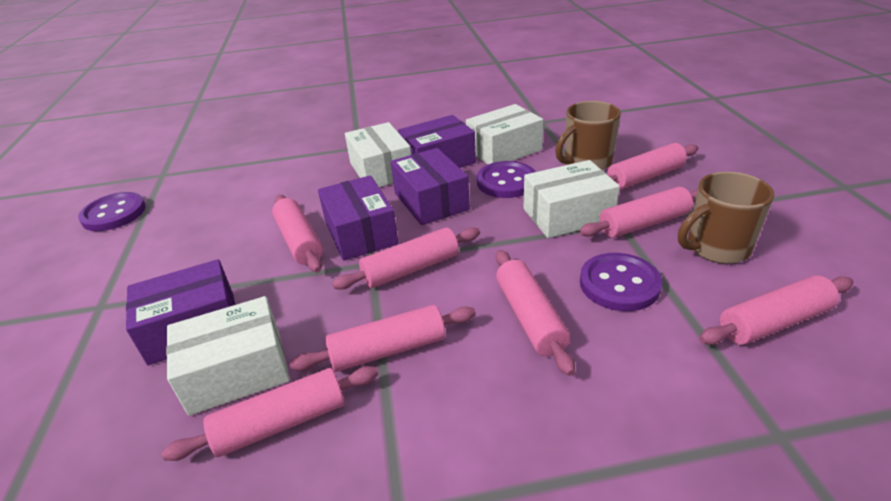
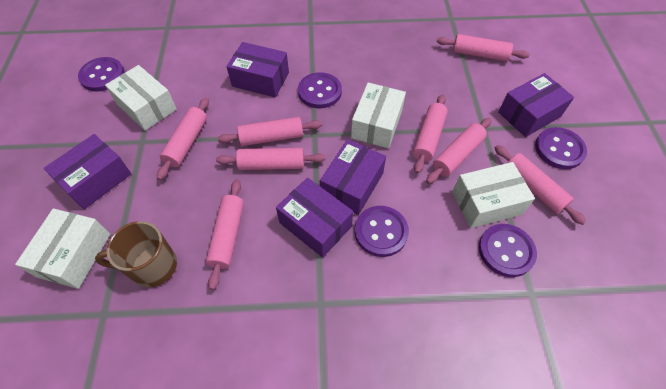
brown mug: 2 -> 1
purple box: 4 -> 5
purple button: 3 -> 5

